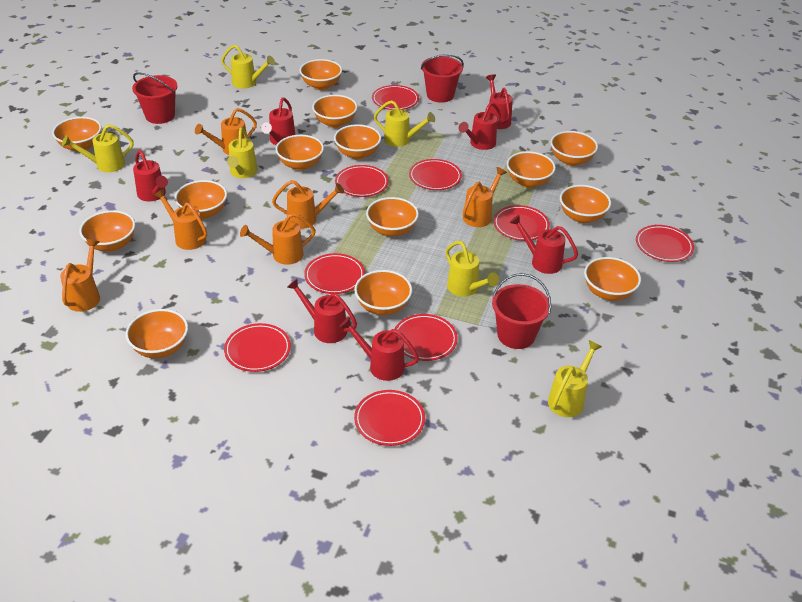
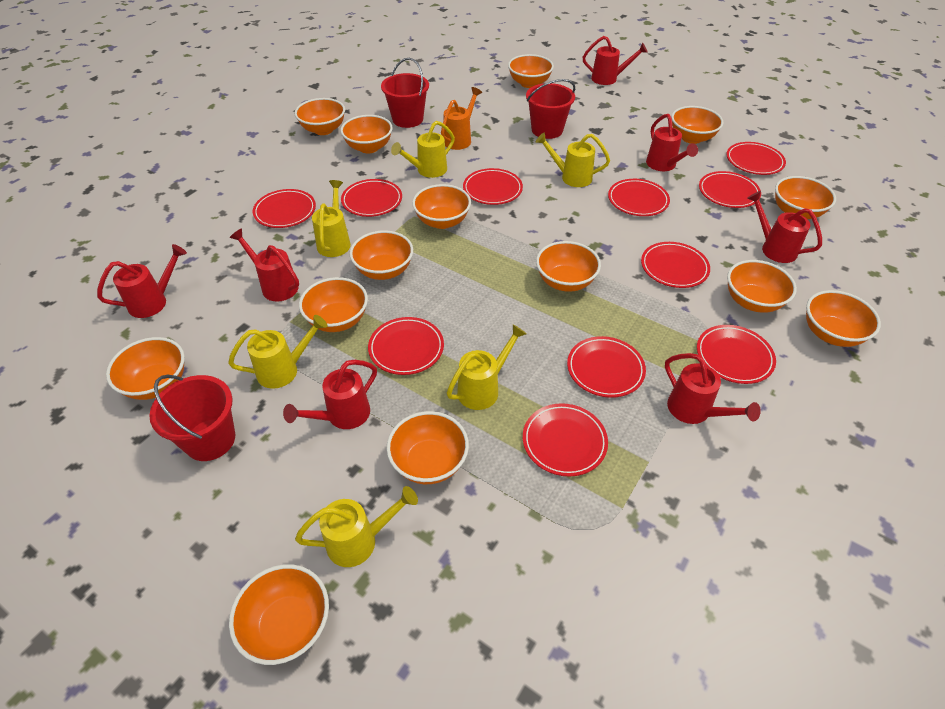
orange watering can: 6 -> 1
red plate: 9 -> 11

